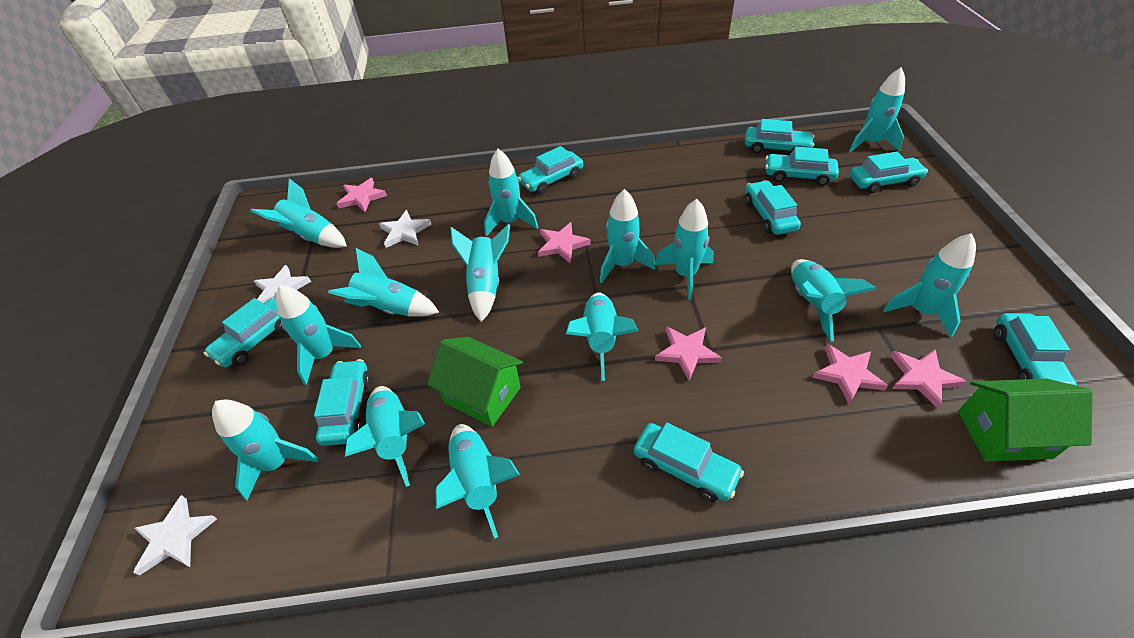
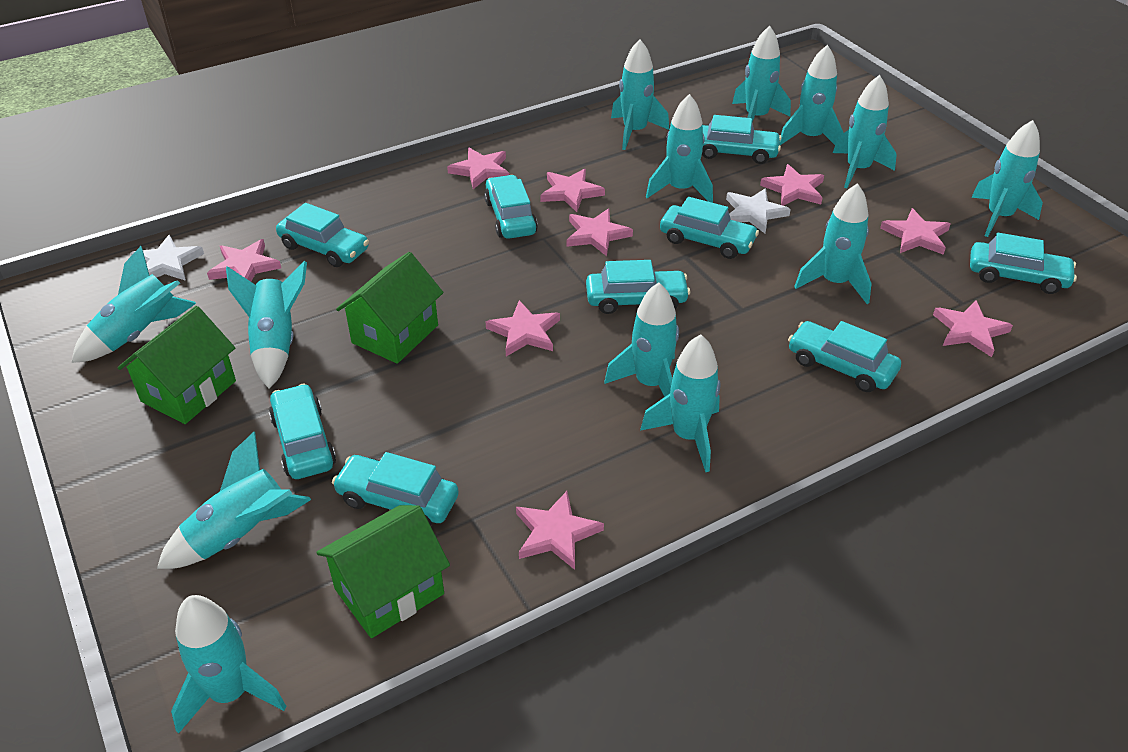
green house: 2 -> 3
pink star: 5 -> 9
turquoise rocket: 14 -> 13
white star: 3 -> 2

